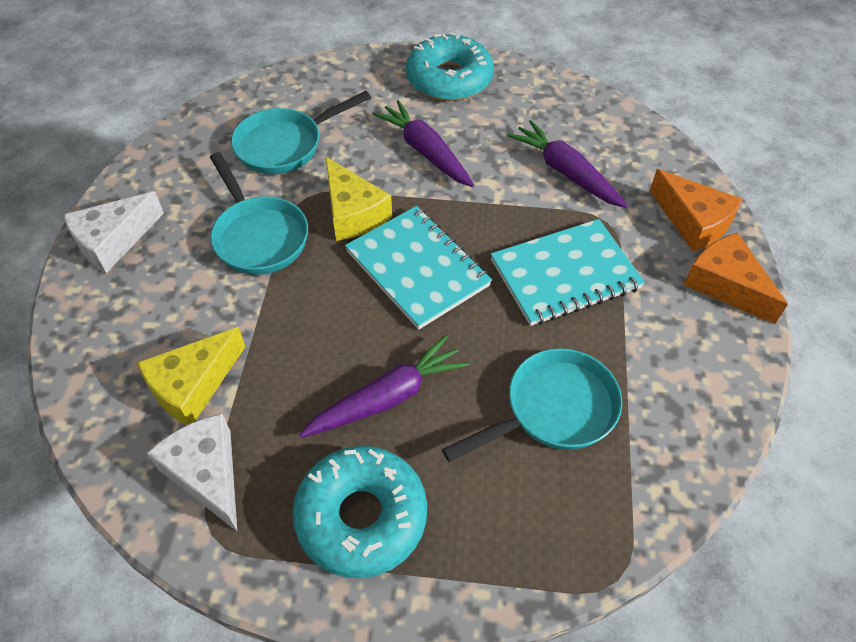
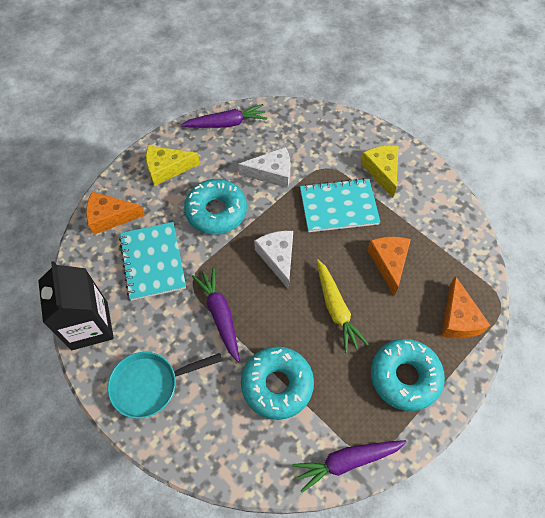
black carton: 0 -> 1
orange cheese: 2 -> 3
turquoise donut: 2 -> 3
turquoise pan: 3 -> 1
yellow carrot: 0 -> 1

